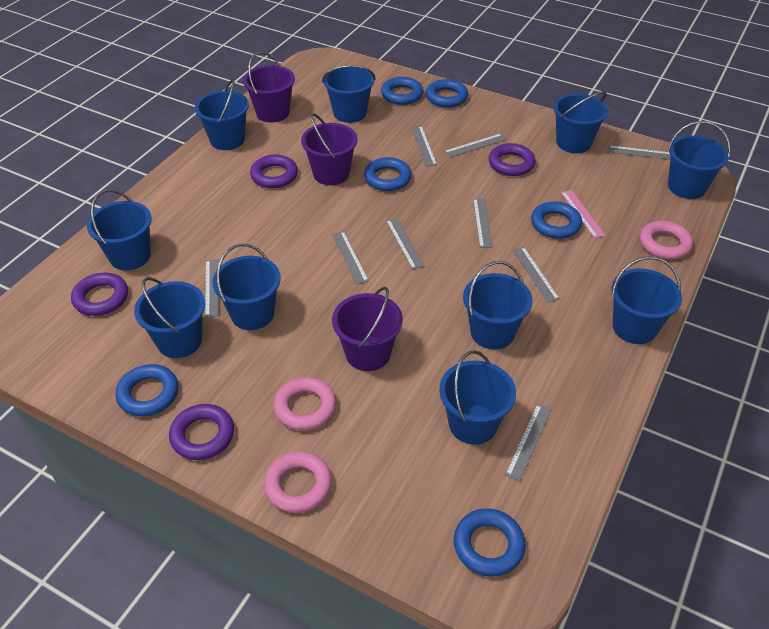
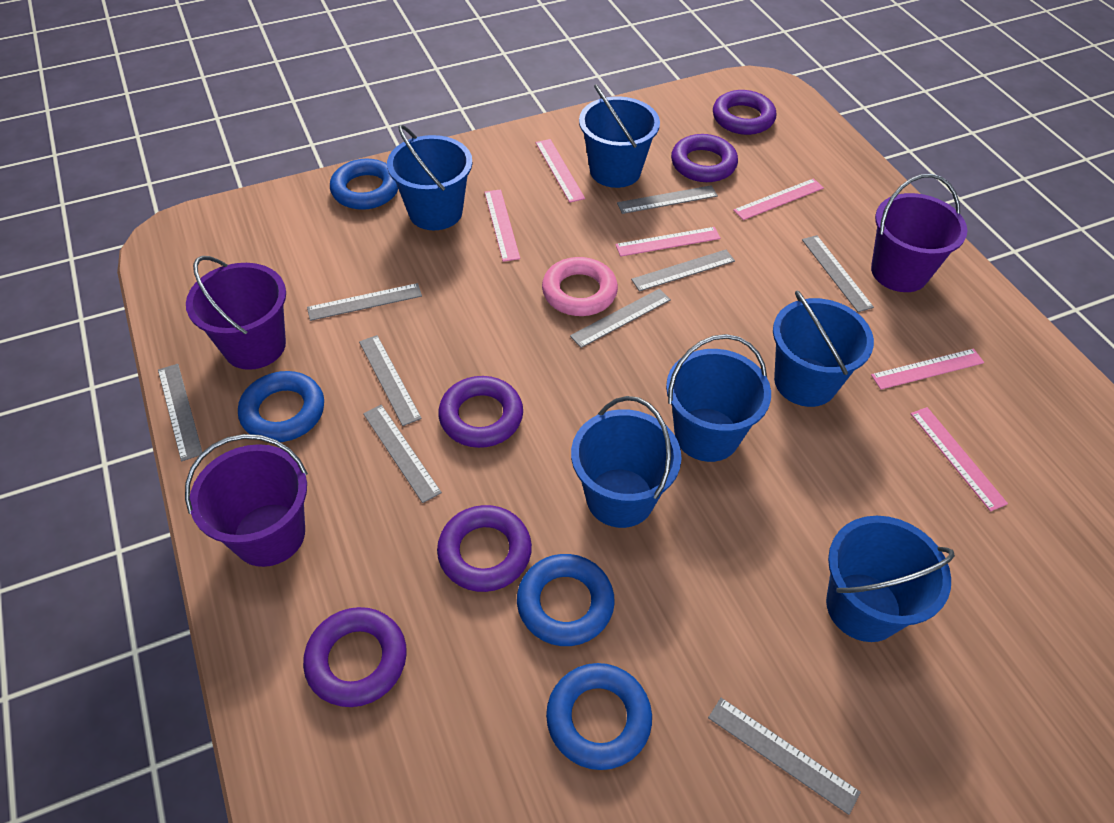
blue bucket: 10 -> 6
blue ring: 6 -> 4
pink ring: 3 -> 1
pink ruler: 1 -> 6
purple ring: 4 -> 5

